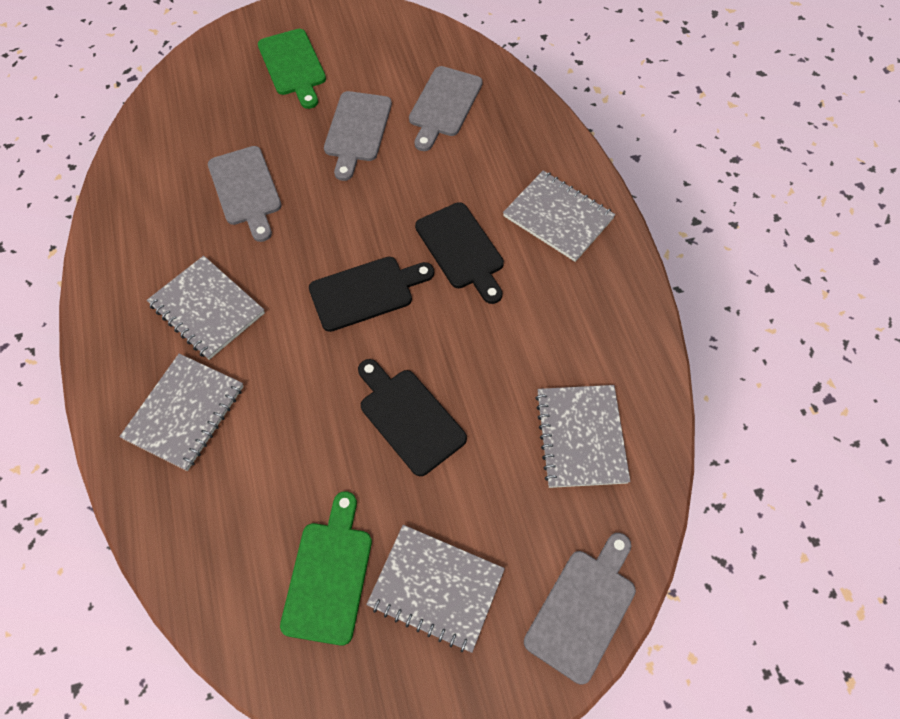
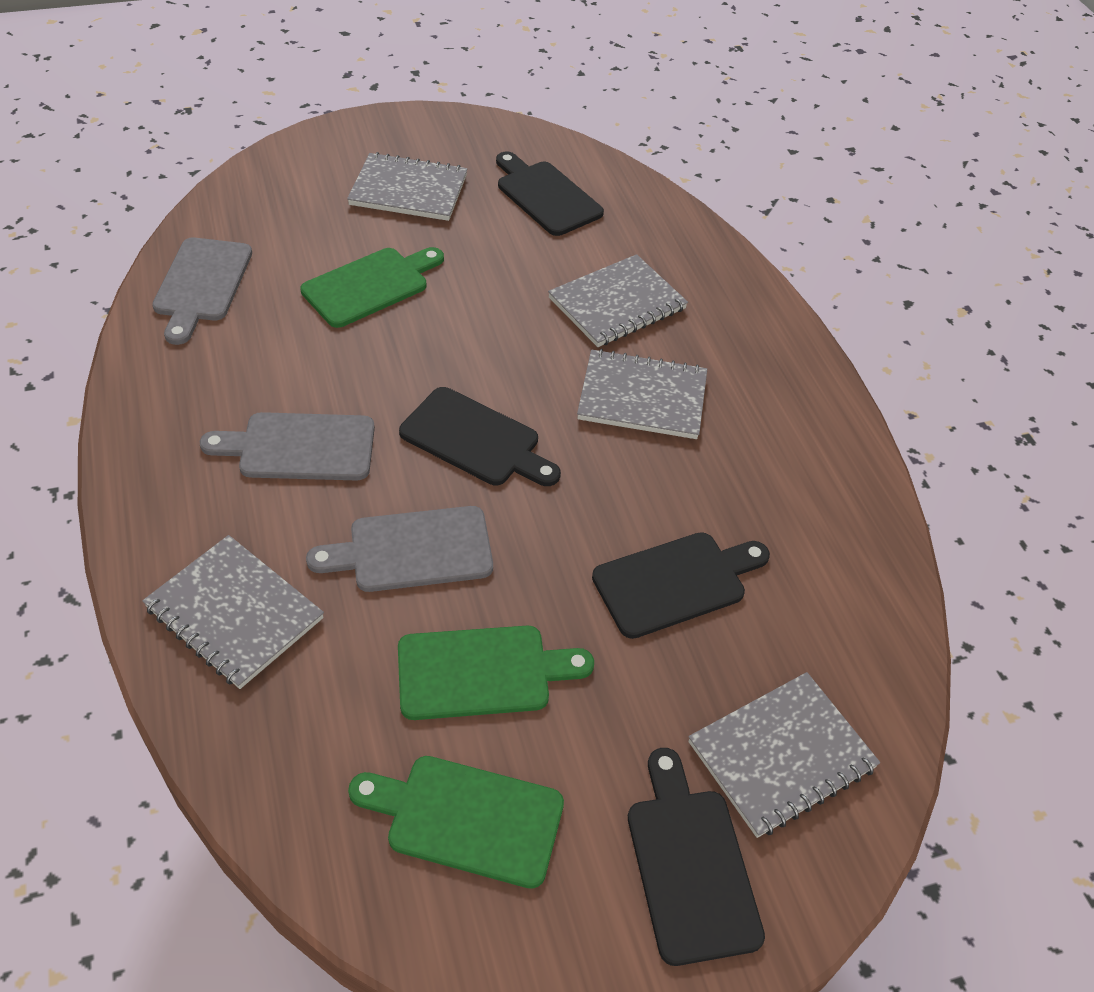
black cutting board: 3 -> 4
green cutting board: 2 -> 3
grey cutting board: 4 -> 3

